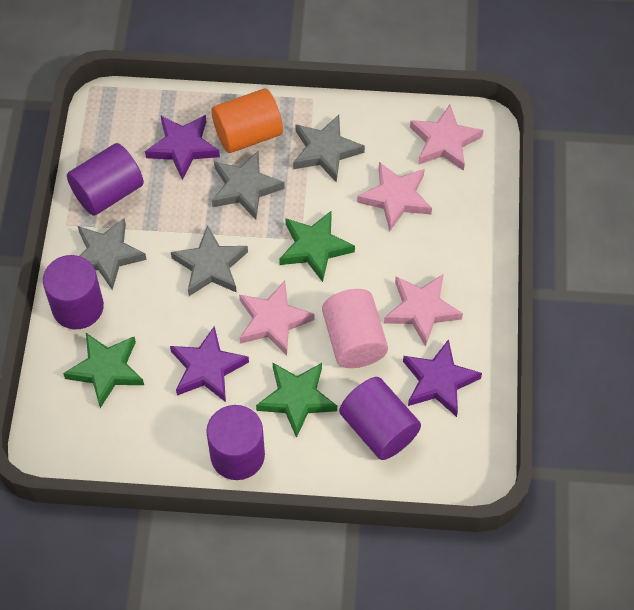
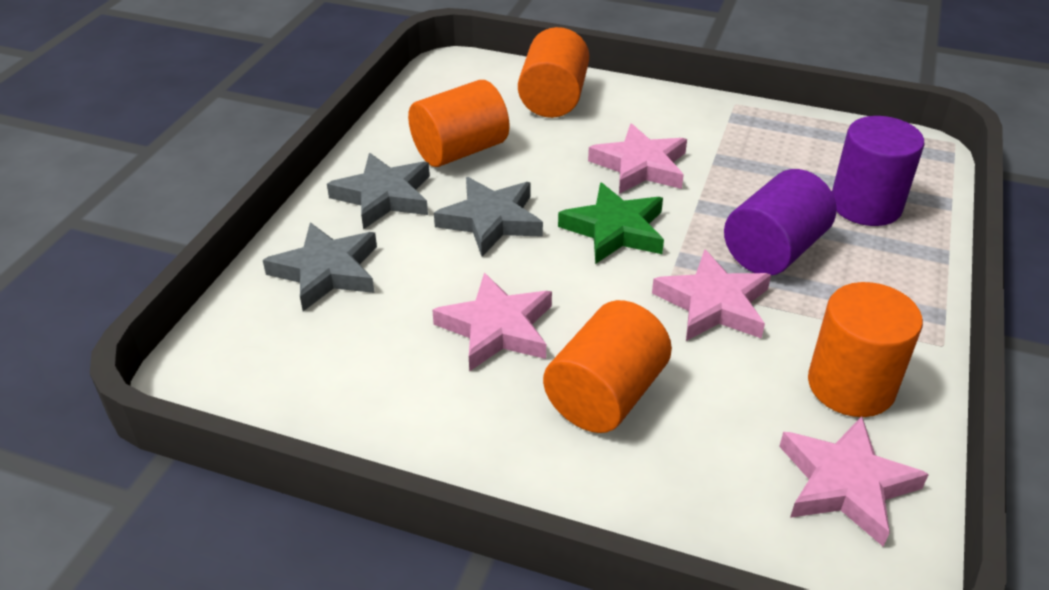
green star: 3 -> 1
grey star: 4 -> 3
orange cylinder: 1 -> 4
pink cylinder: 1 -> 0
purple cylinder: 4 -> 2
purple star: 3 -> 0

